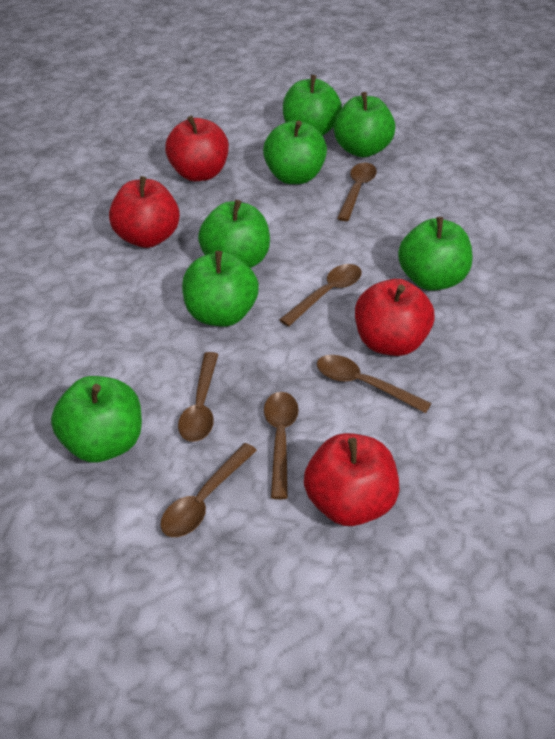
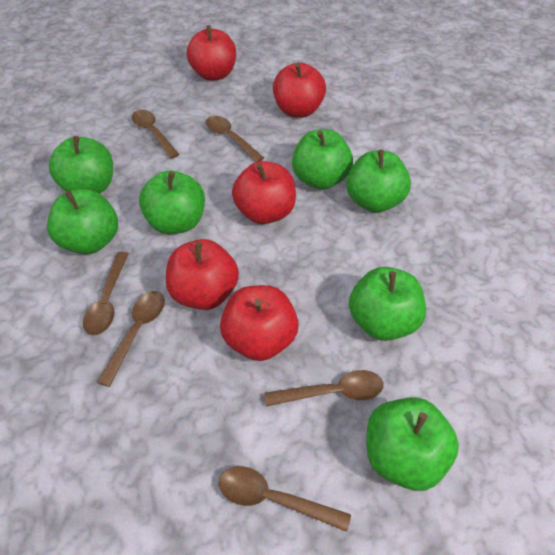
red apple: 4 -> 5

